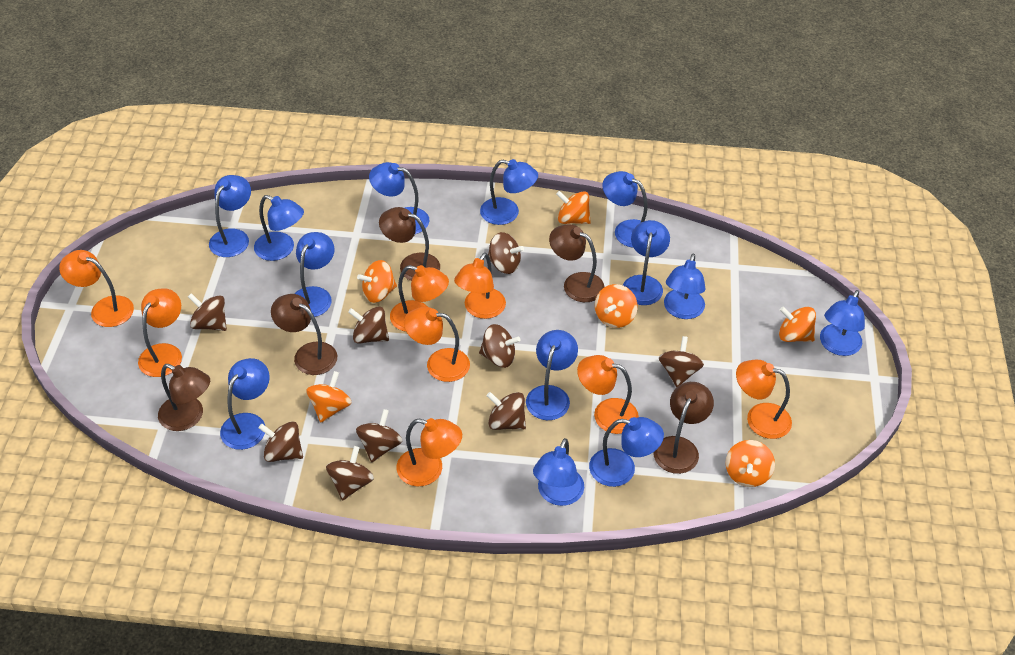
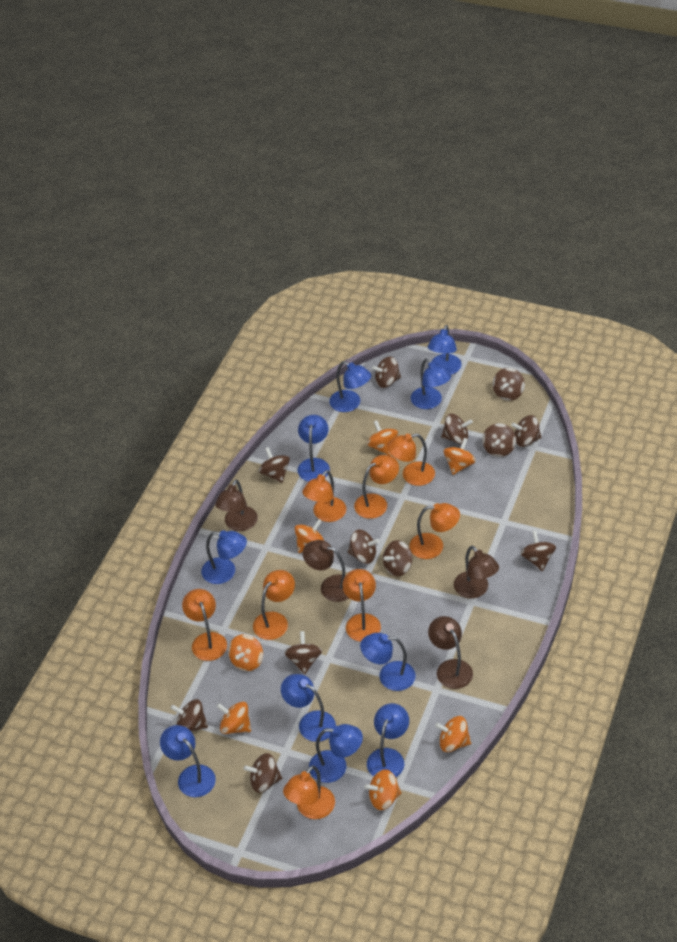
blue lamp: 13 -> 10
brown lamp: 5 -> 4
brown spinning top: 9 -> 12
orange spinning top: 6 -> 7

